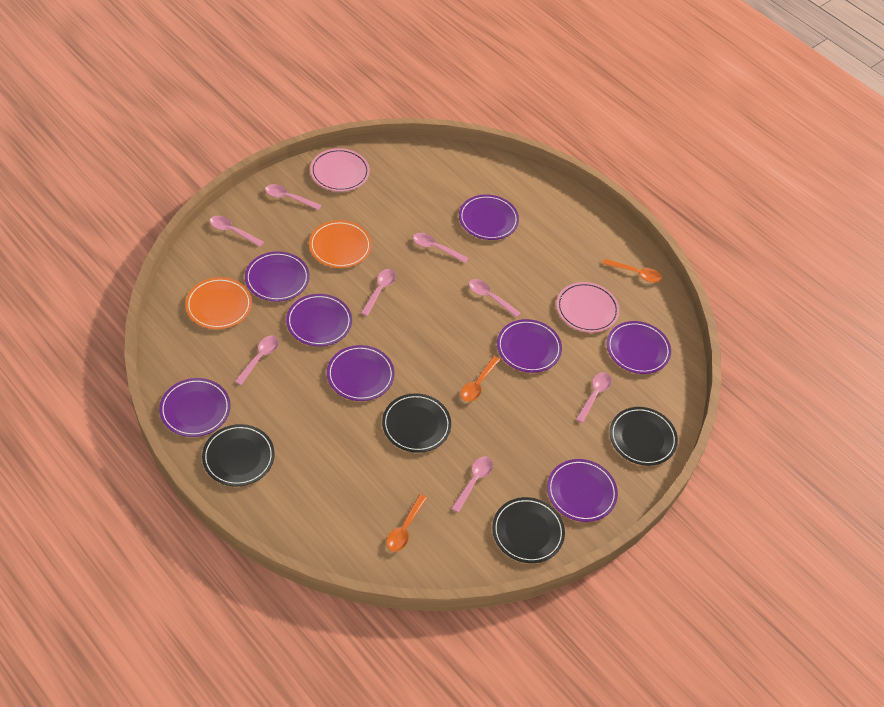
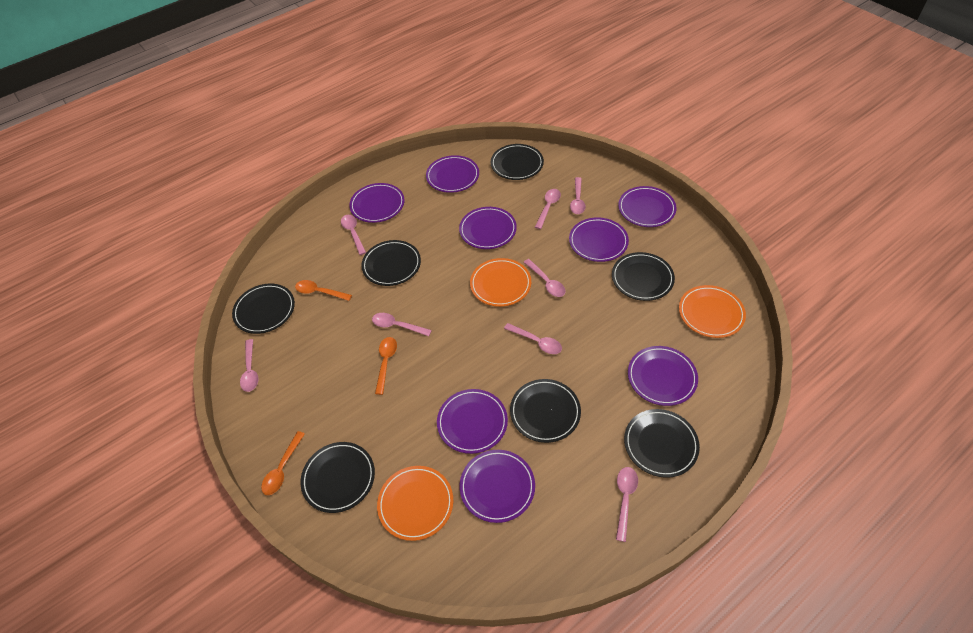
black plate: 4 -> 7
orange plate: 2 -> 3
pink plate: 2 -> 0

